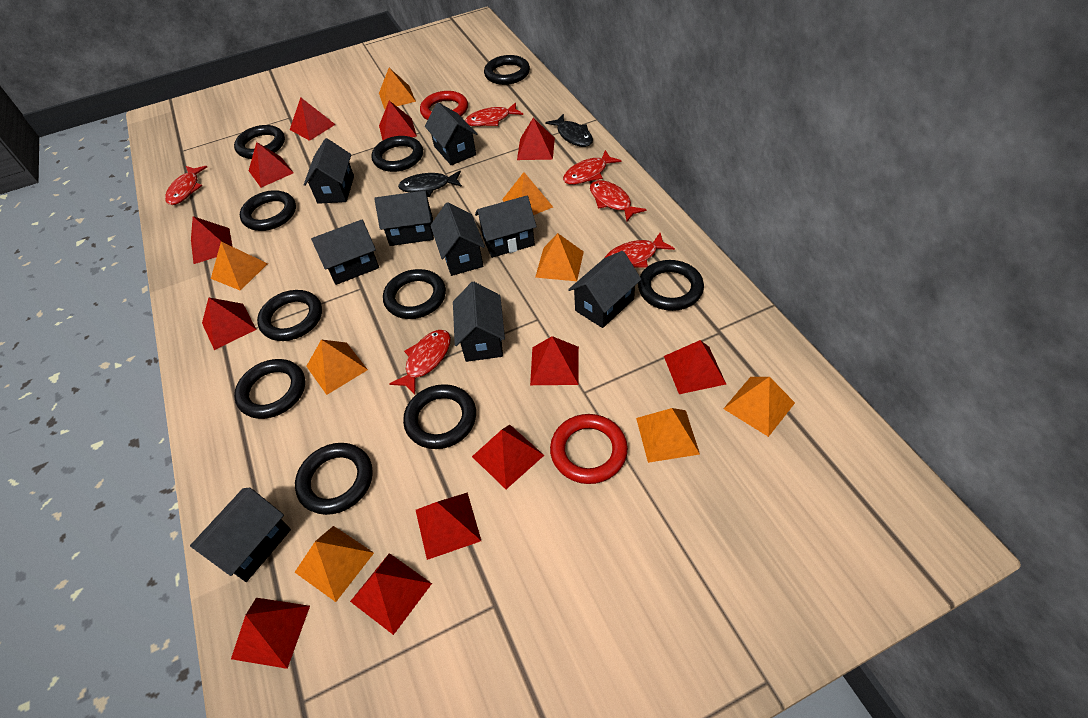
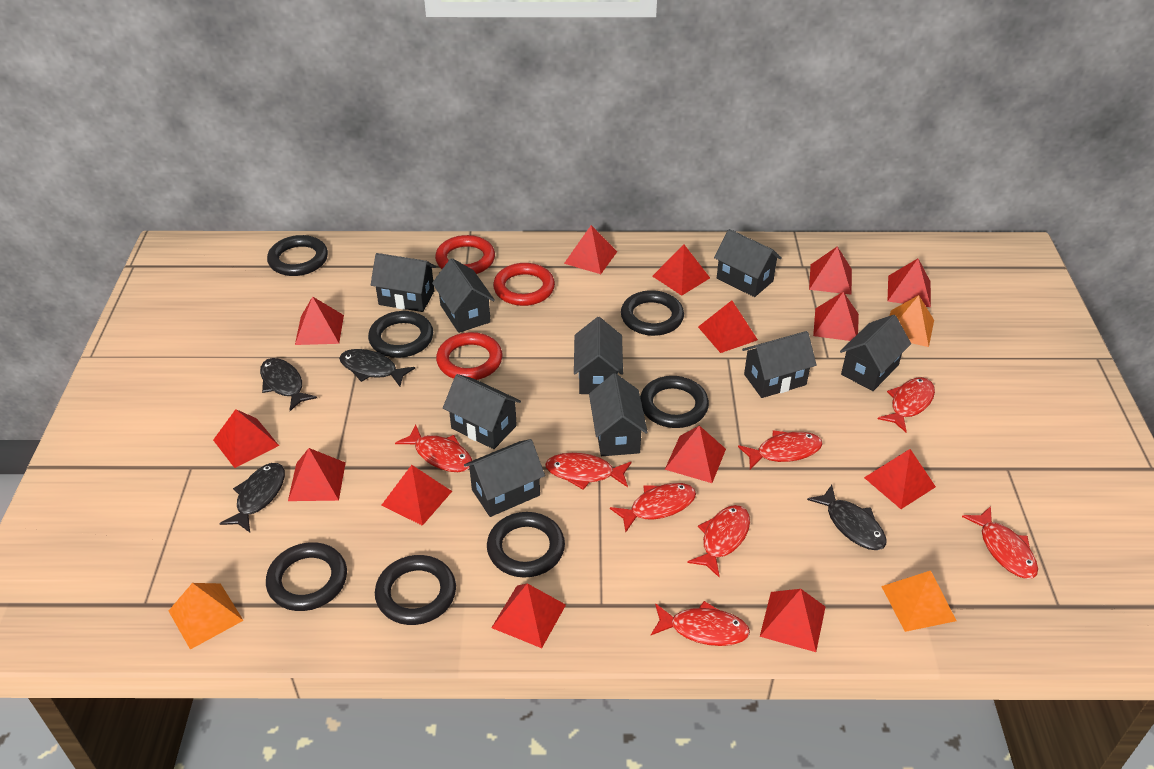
black fish: 2 -> 4
black ring: 10 -> 7
orange pyramid: 8 -> 3
red fish: 6 -> 8
red pyramid: 12 -> 14
red ring: 2 -> 3

